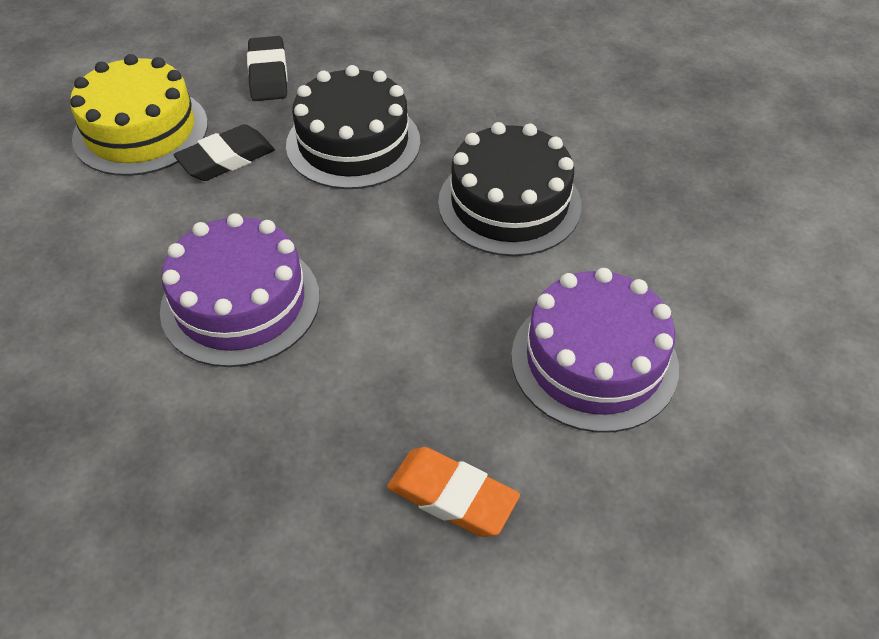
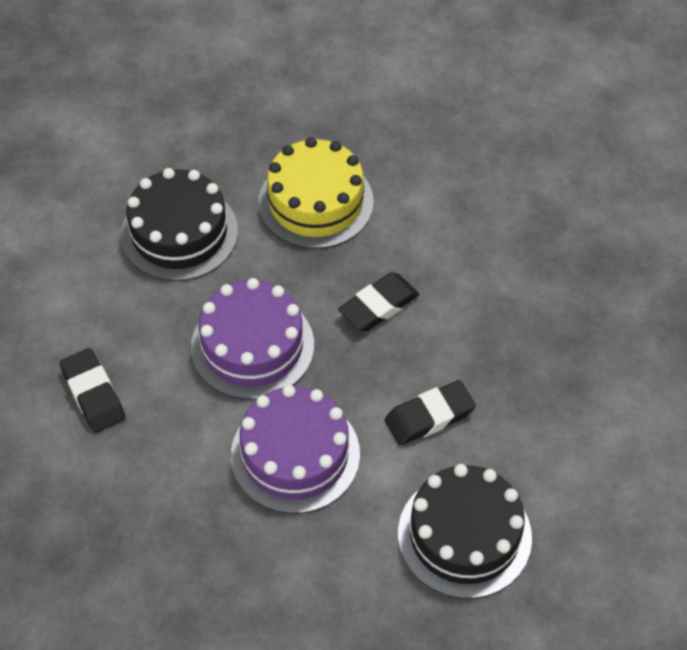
black eraser: 2 -> 3
orange eraser: 1 -> 0

